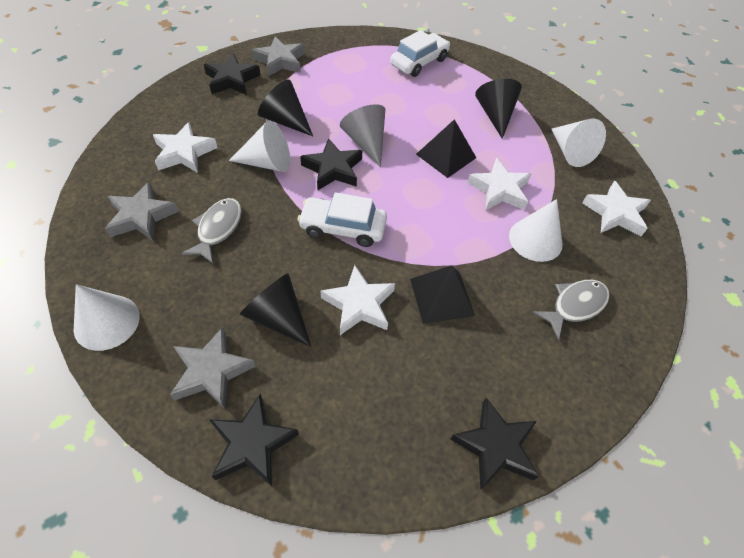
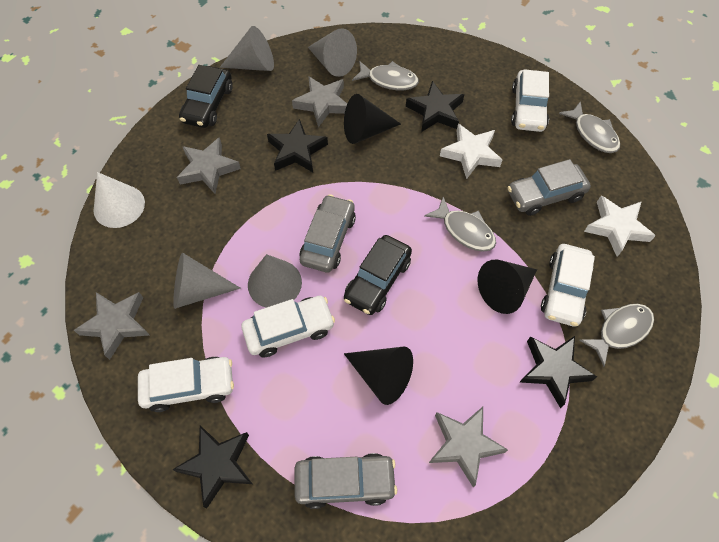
black car: 0 -> 2
black pyramid: 2 -> 0
grey car: 0 -> 3
grey cone: 1 -> 4
grey fish: 2 -> 4
grey star: 3 -> 4
white car: 2 -> 4
white cone: 4 -> 1
white star: 4 -> 2

